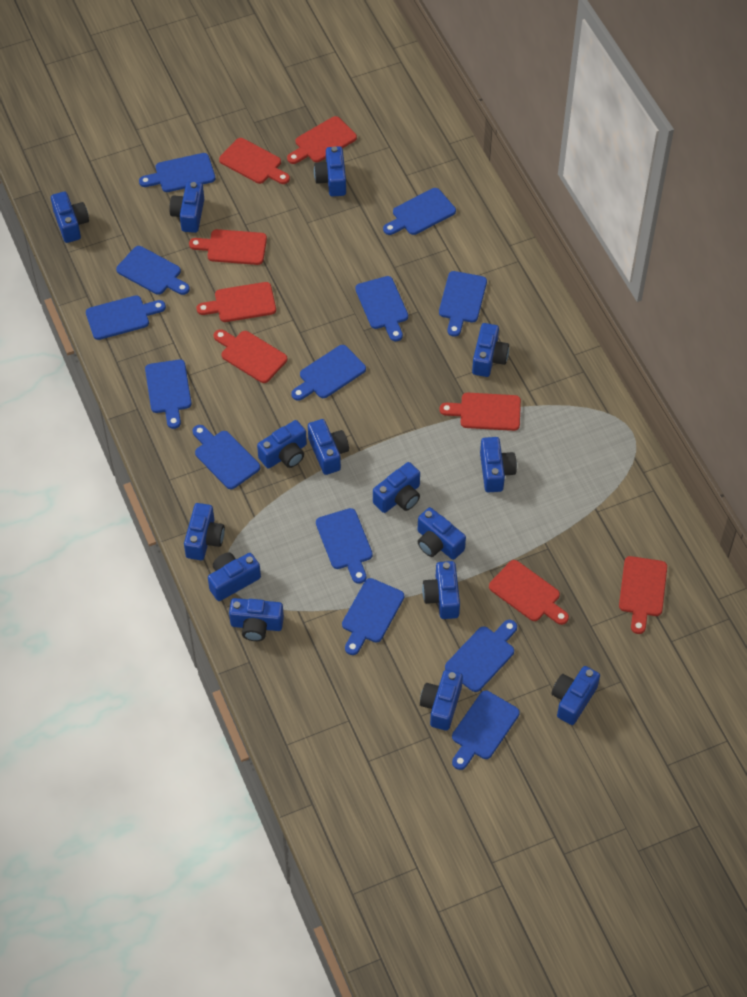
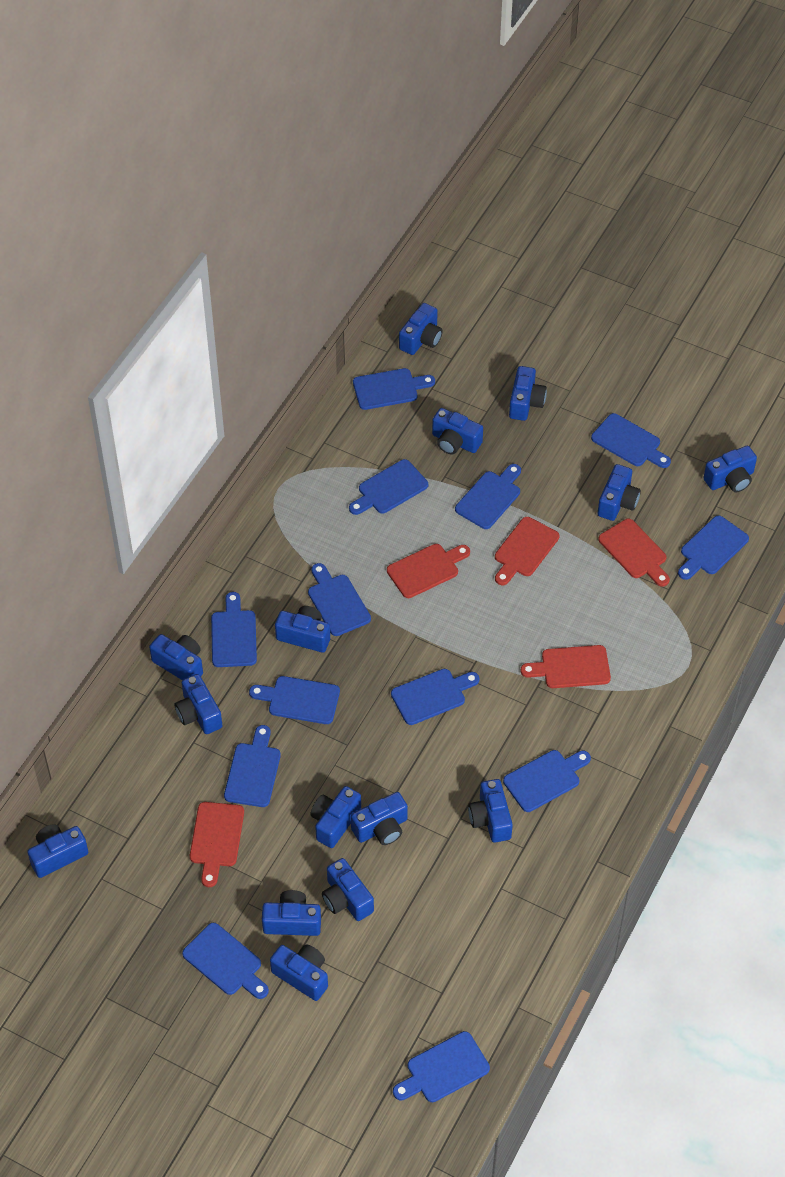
red cutting board: 8 -> 5

